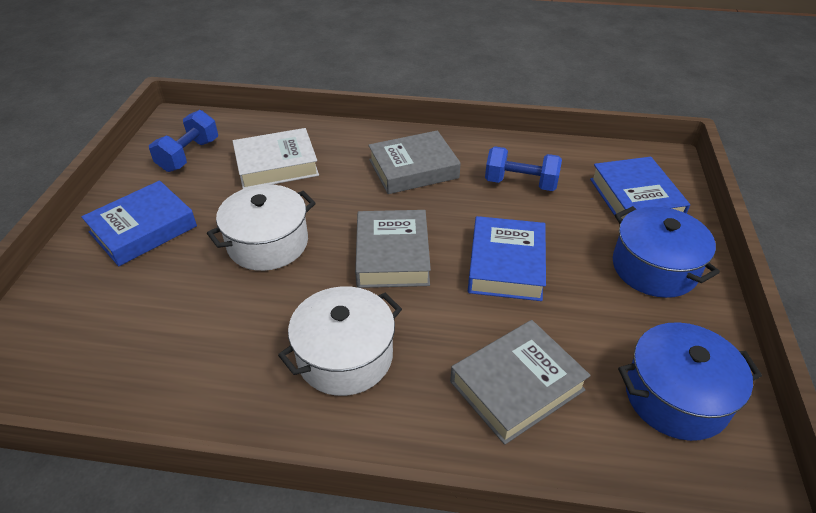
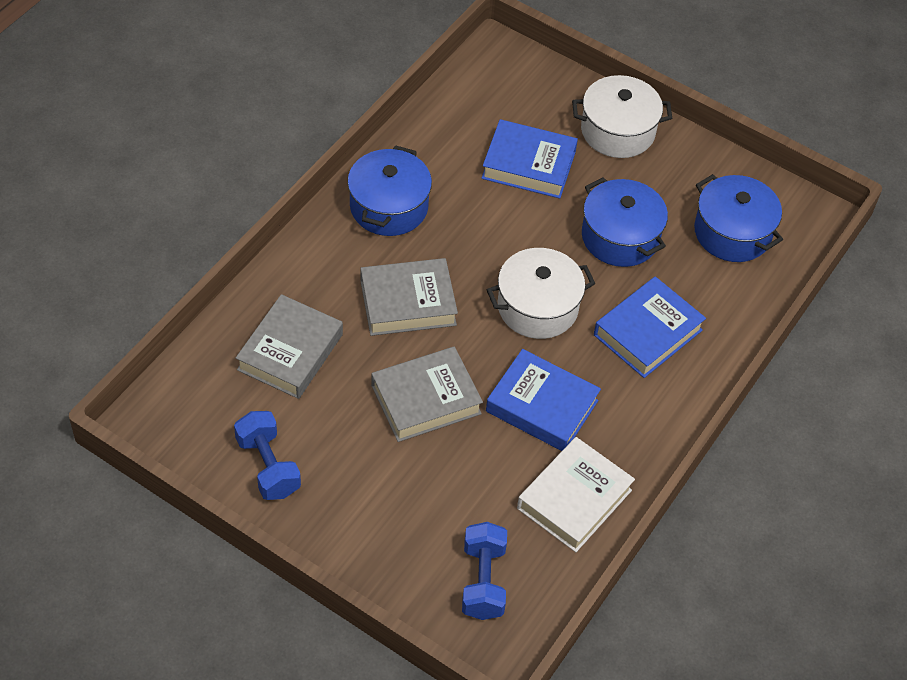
blue pot: 2 -> 3

